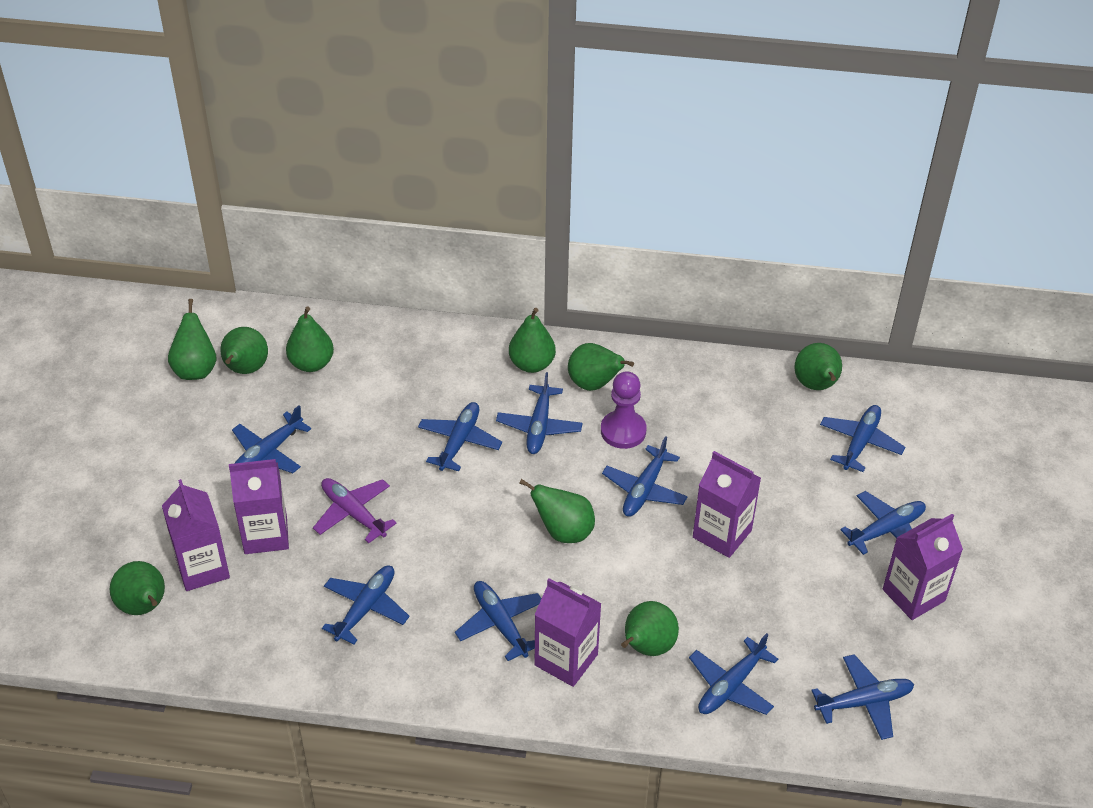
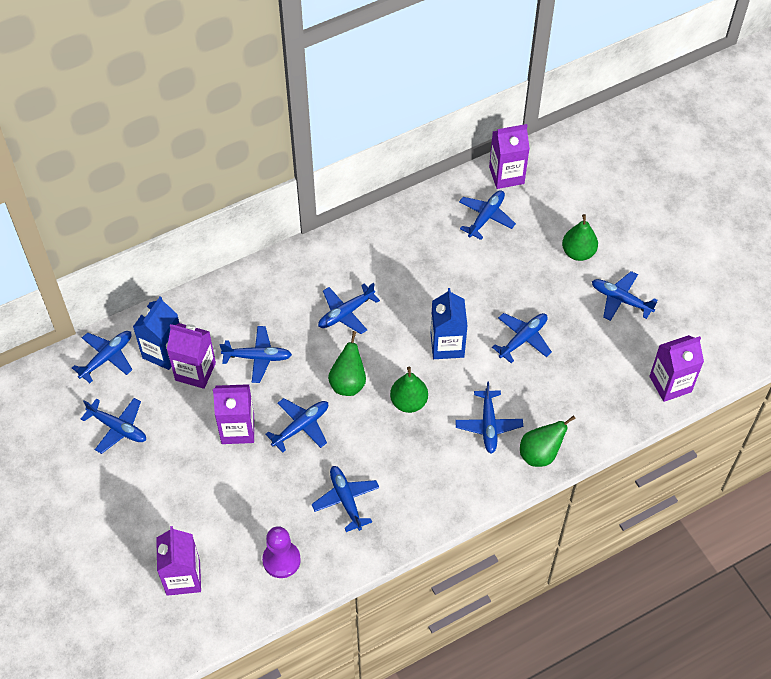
blue carton: 0 -> 2
green pear: 9 -> 4
purple plane: 1 -> 0

